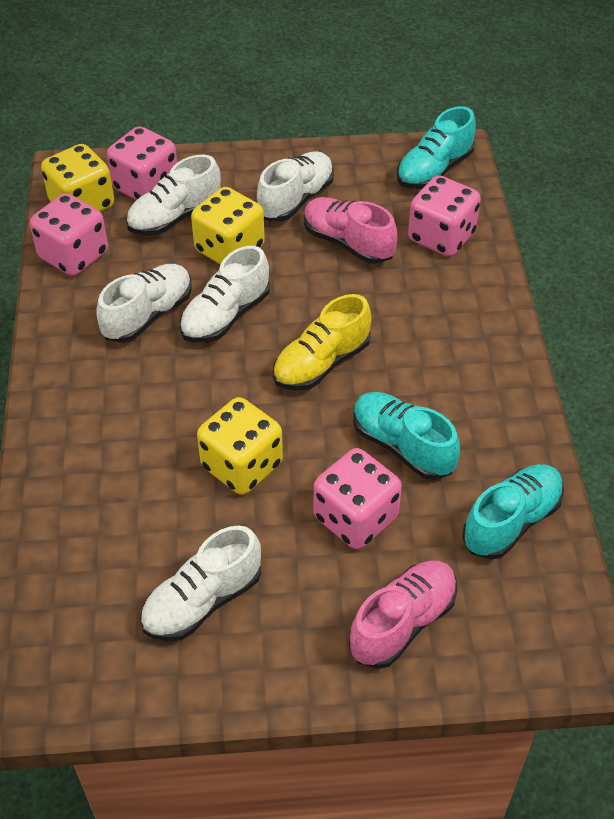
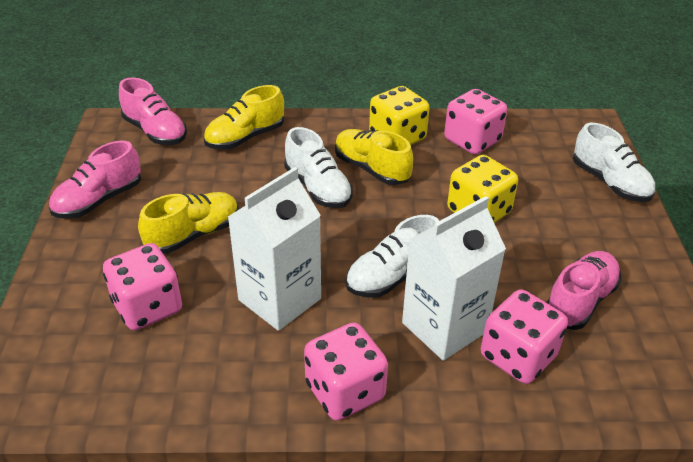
pink shoe: 2 -> 3
turquoise shoe: 3 -> 0
white carton: 0 -> 2
white shoe: 5 -> 3
yellow dice: 3 -> 2
yellow shoe: 1 -> 3

